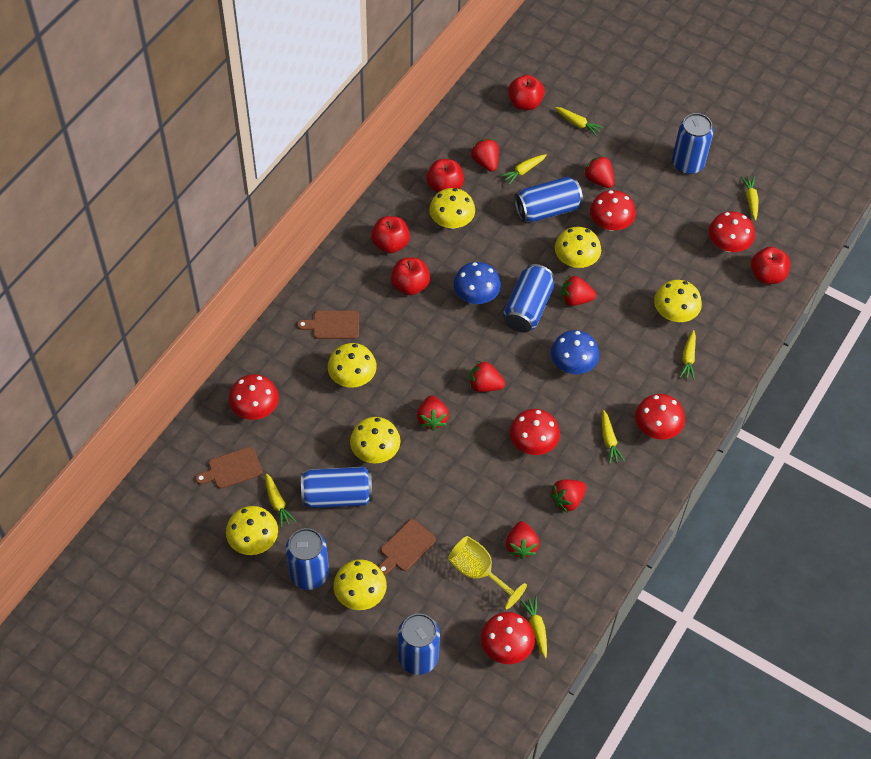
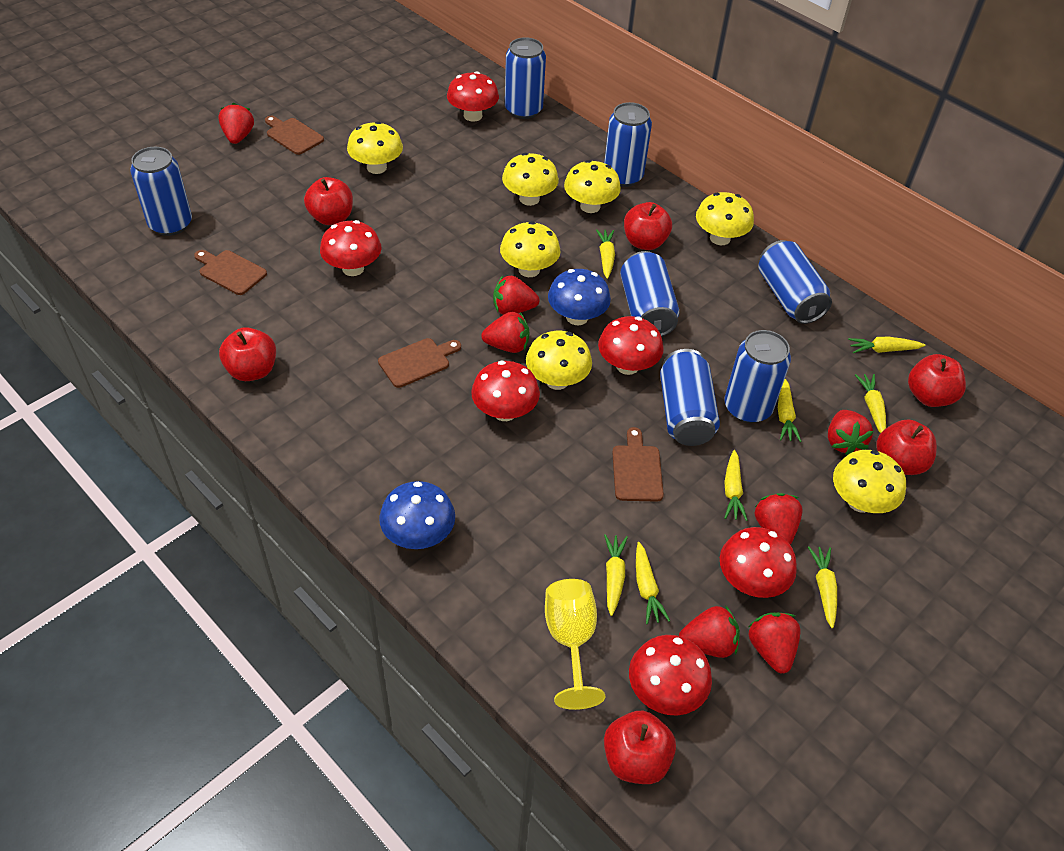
blue can: 6 -> 7
brown cutting board: 3 -> 4
red apple: 5 -> 6
yellow carrot: 7 -> 8

